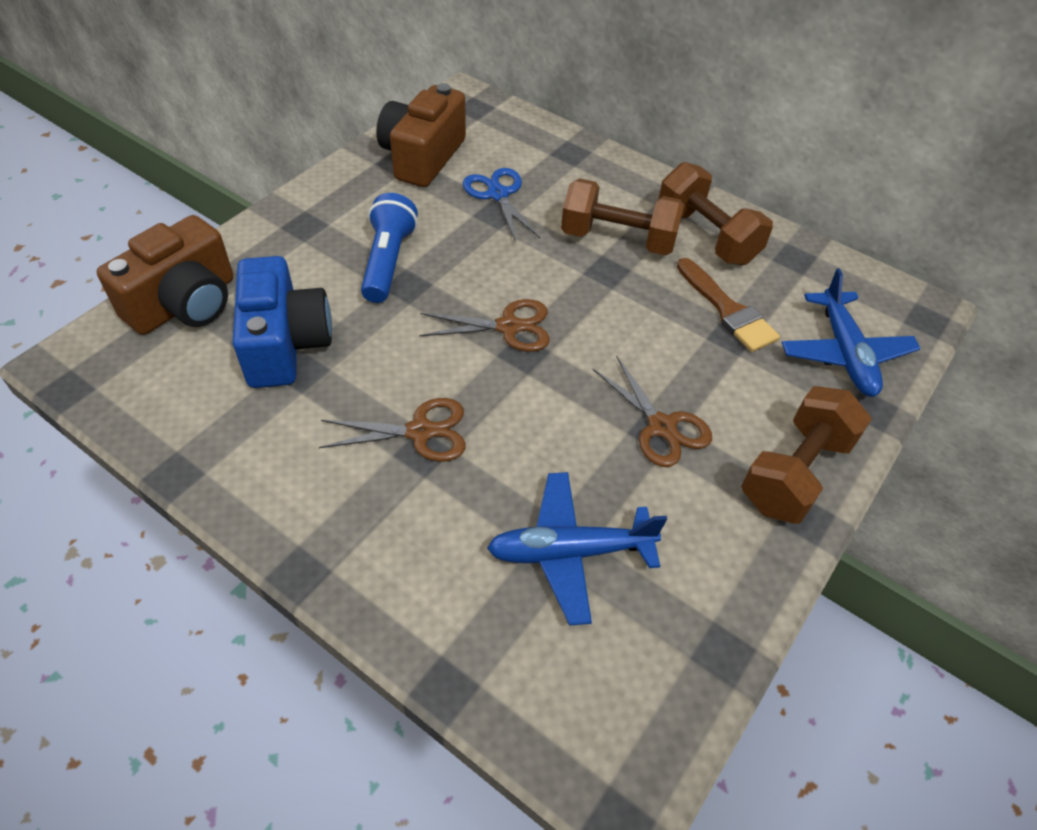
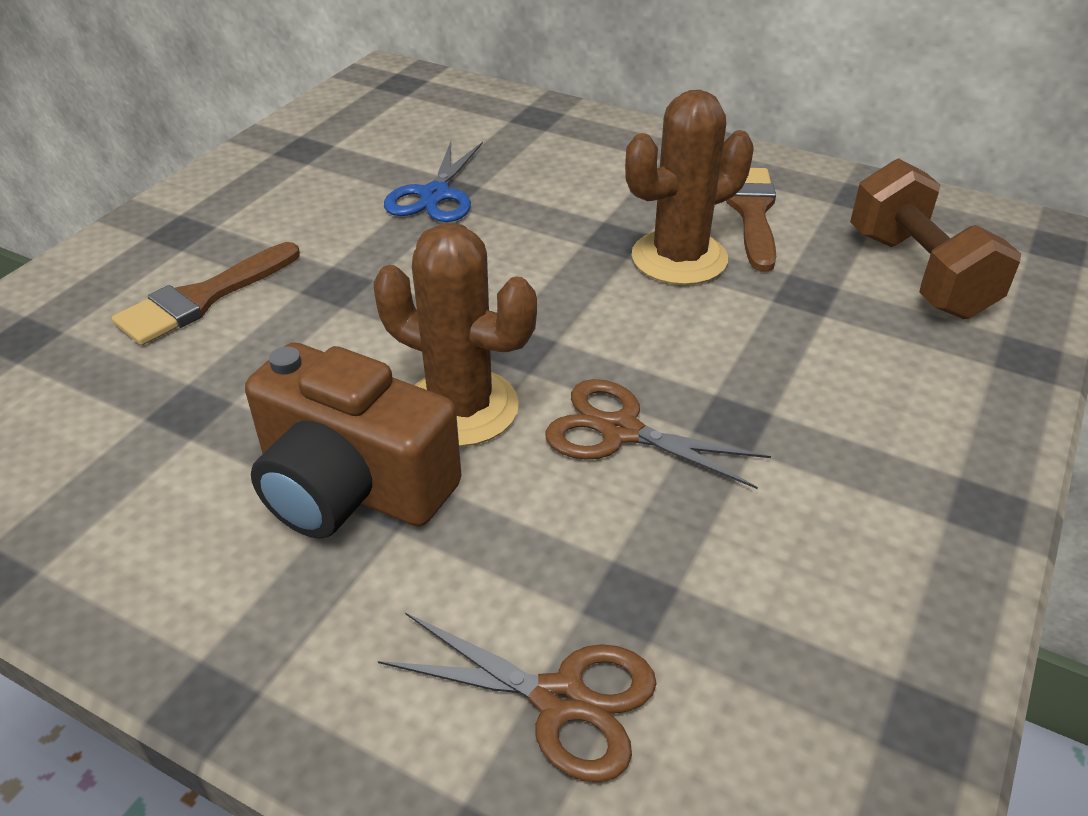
blue camera: 1 -> 0
blue flashlight: 1 -> 0
blue plane: 2 -> 0
brown brush: 1 -> 2
brown cactus: 0 -> 2
brown camera: 2 -> 1
brown dumbbell: 3 -> 1
brown scissors: 3 -> 2

